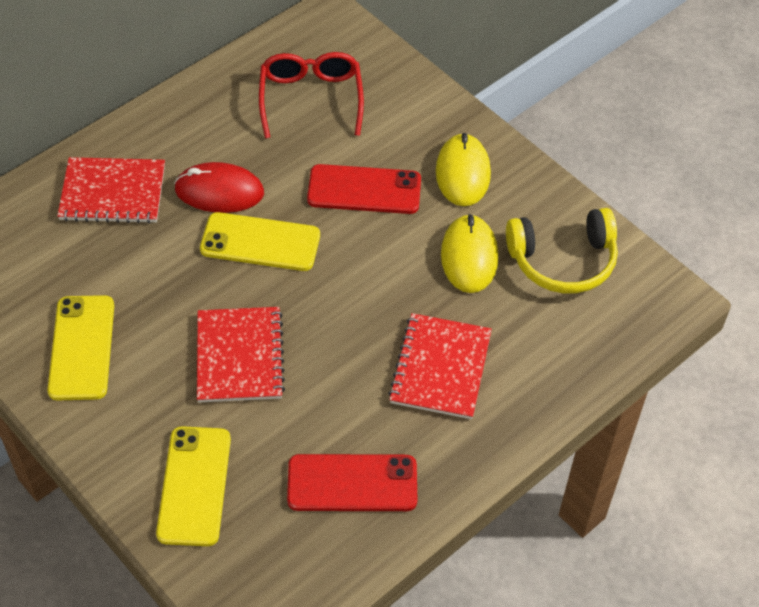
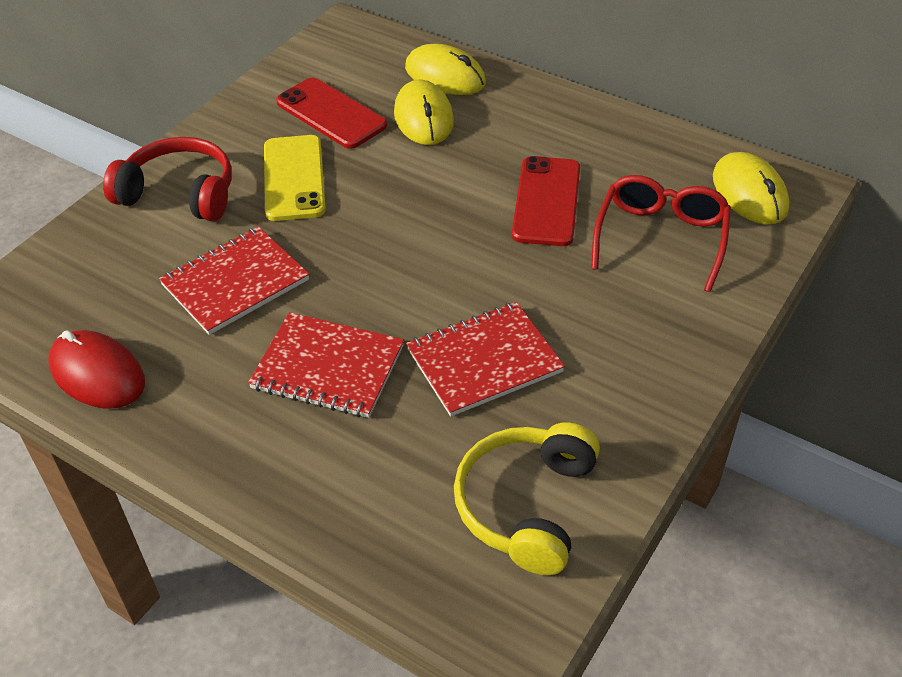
red headphones: 0 -> 1
yellow mouse: 2 -> 3
yellow phone: 3 -> 1

